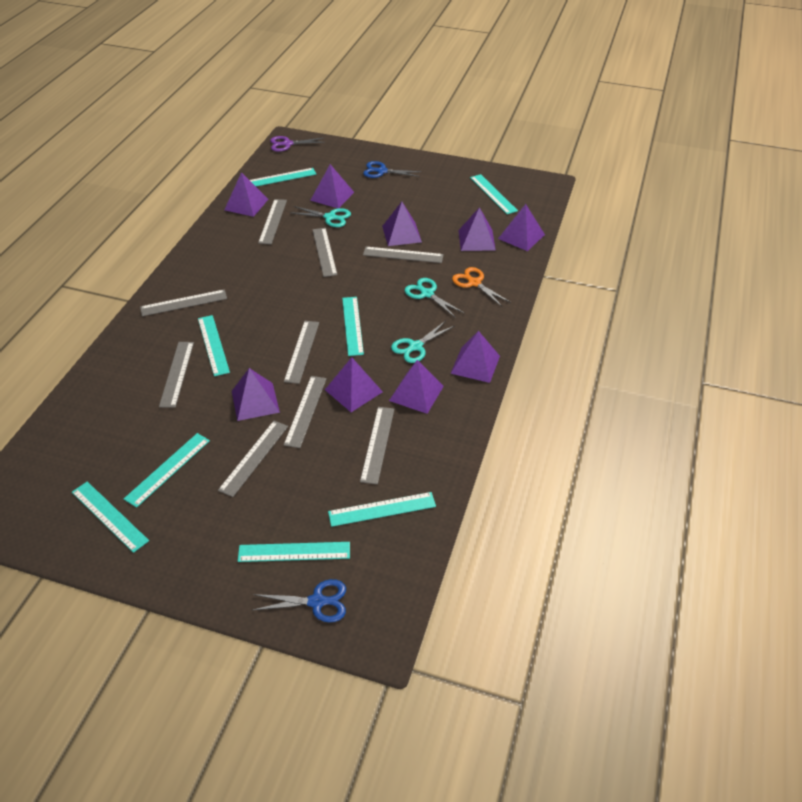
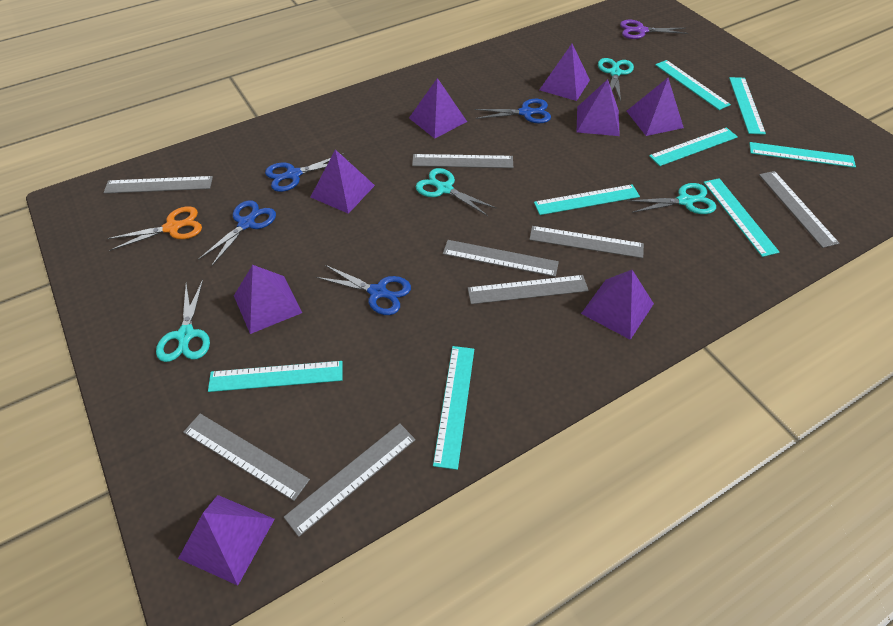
blue scissors: 2 -> 4
grey ruler: 9 -> 8
purple pyramid: 9 -> 8
turquoise scissors: 3 -> 4

